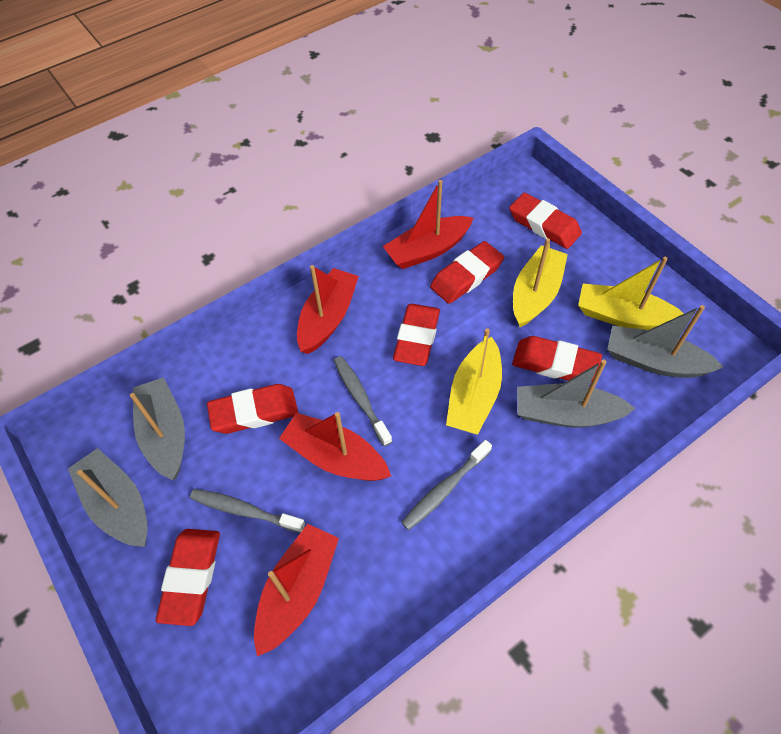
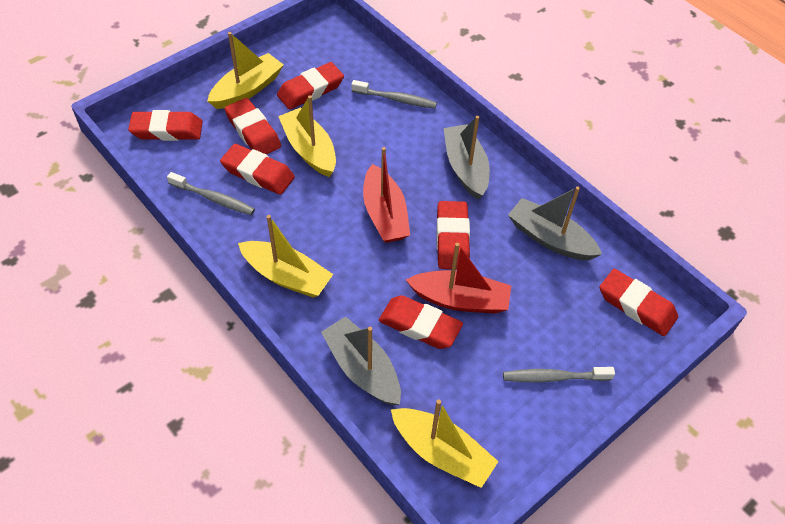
grey boat: 4 -> 3
red boat: 4 -> 2
red eraser: 6 -> 7
yellow boat: 3 -> 4

